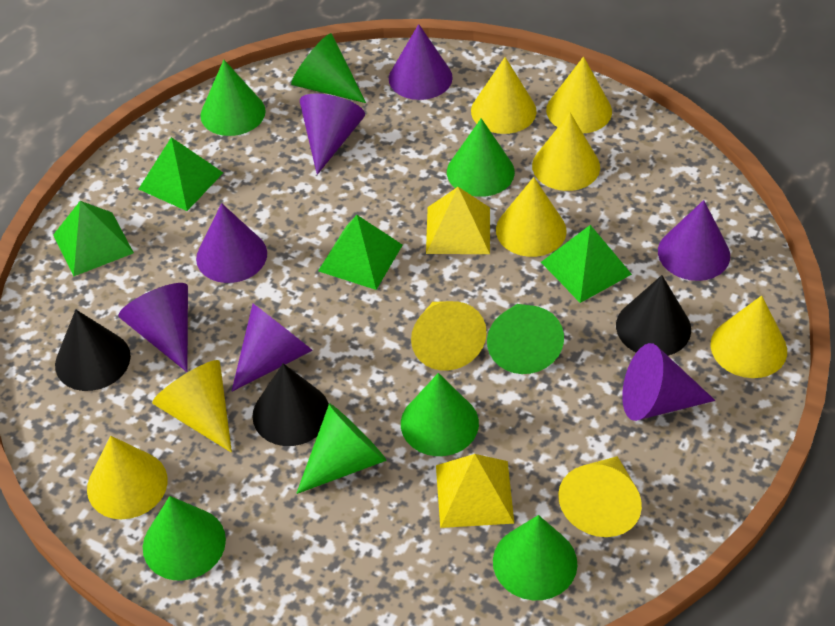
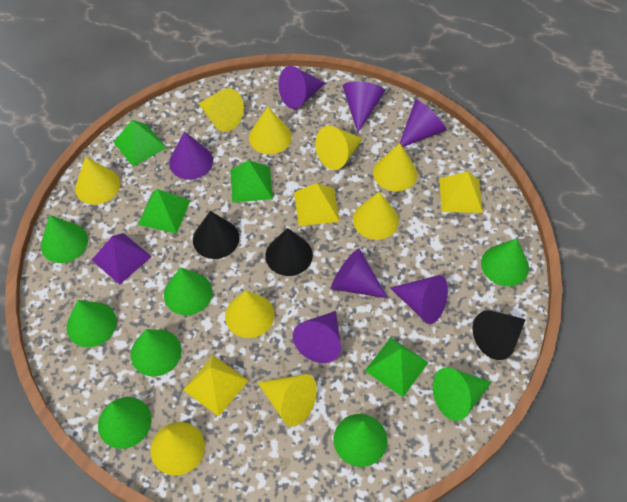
purple pyramid: 0 -> 1
yellow pyramid: 2 -> 3

